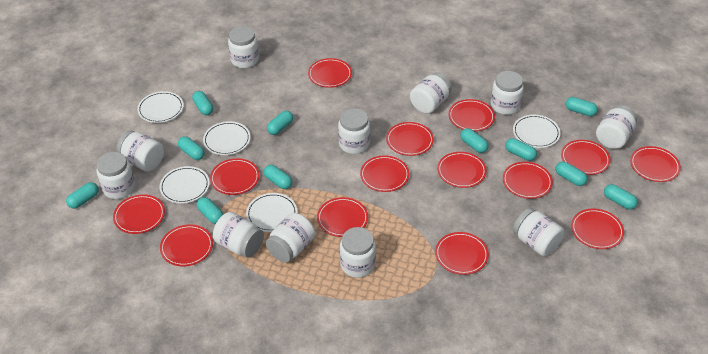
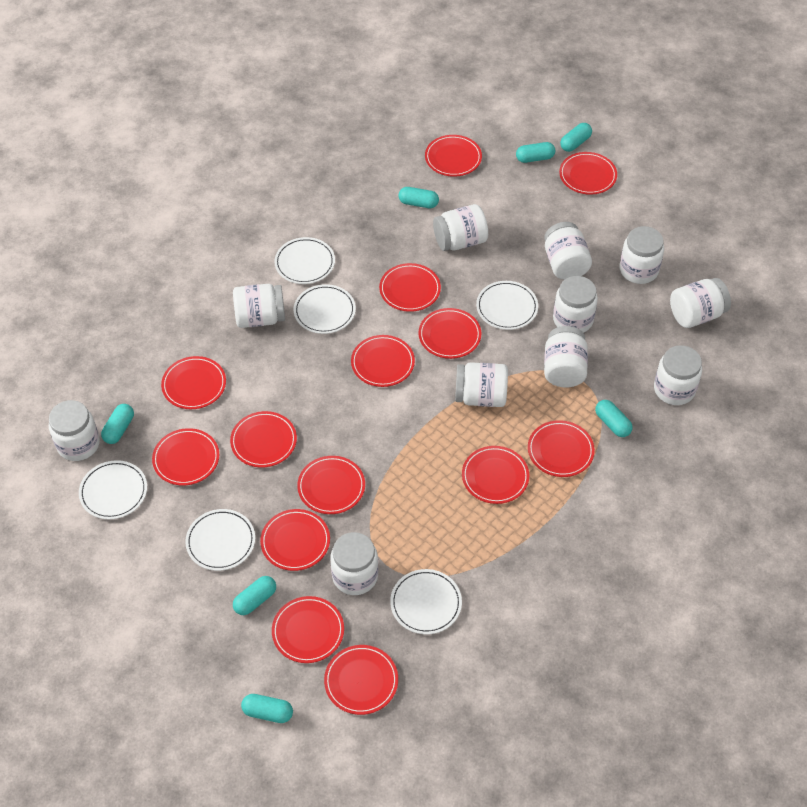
turquoise capsule: 11 -> 7
white plate: 5 -> 6

